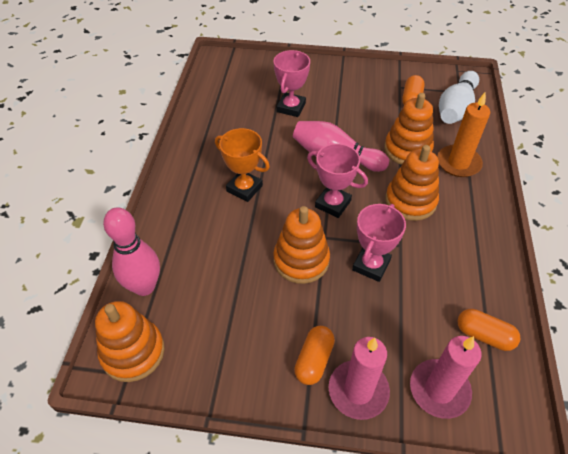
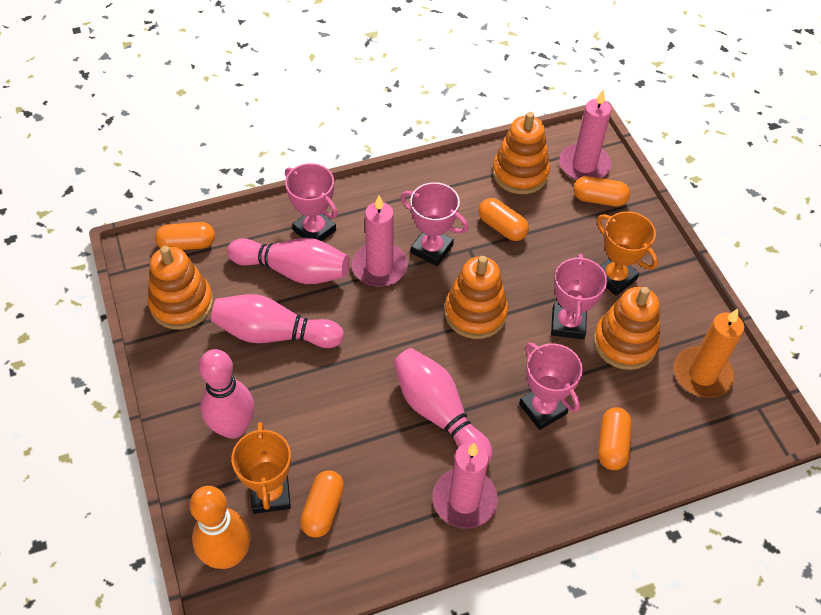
orange bowling pin: 0 -> 1
orange capsule: 3 -> 5
orange trophy: 1 -> 2
pink bowling pin: 2 -> 4
pink candle: 2 -> 3
pink trophy: 3 -> 4
white bowling pin: 1 -> 0

